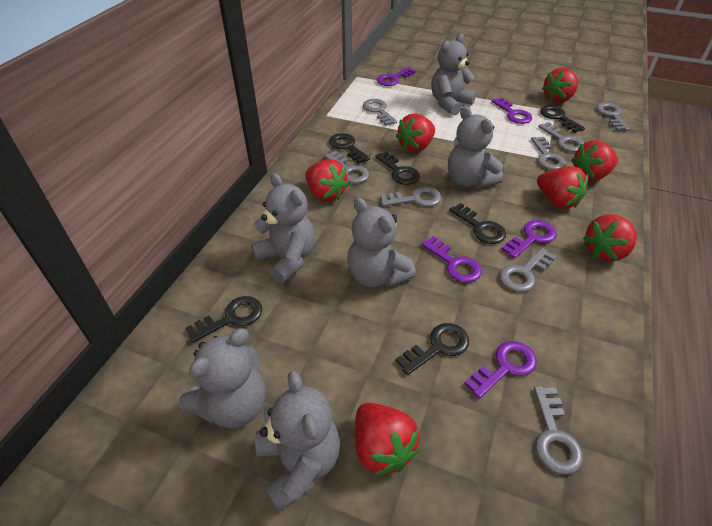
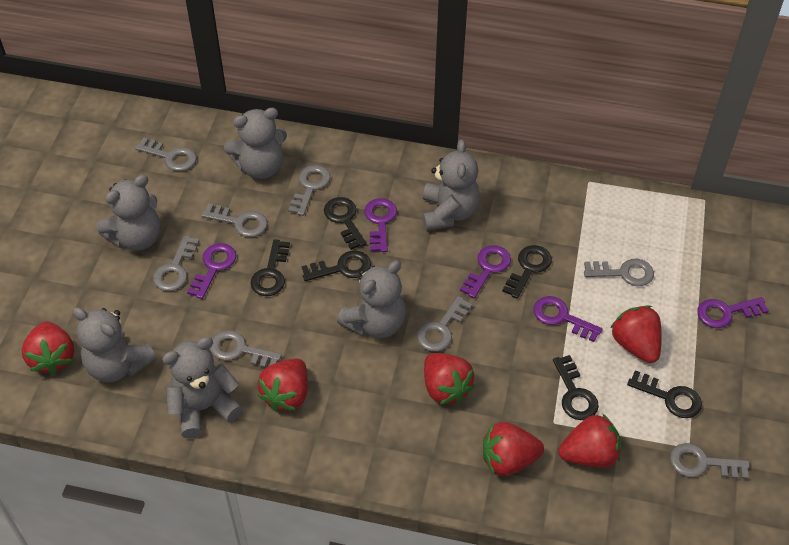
red strawberry: 7 -> 6

